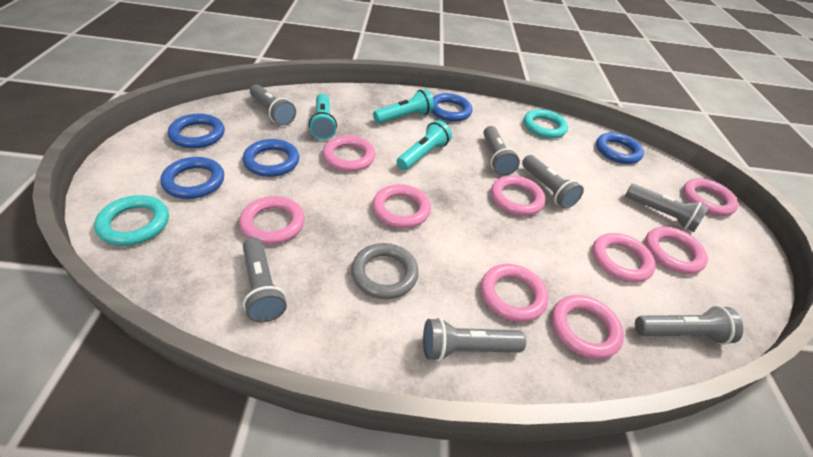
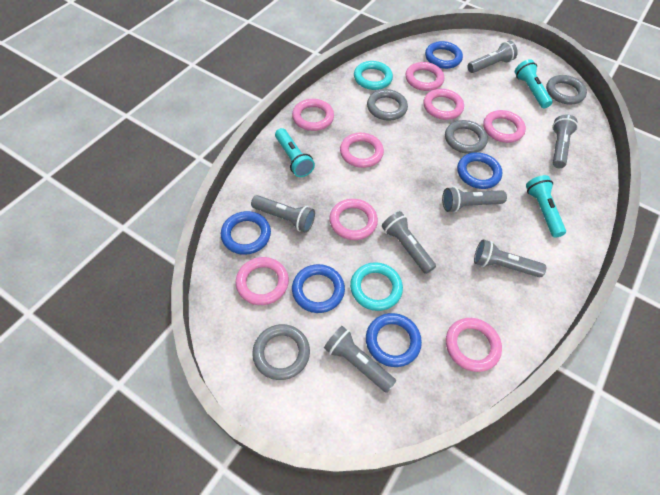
grey ring: 1 -> 4
pink ring: 9 -> 8

